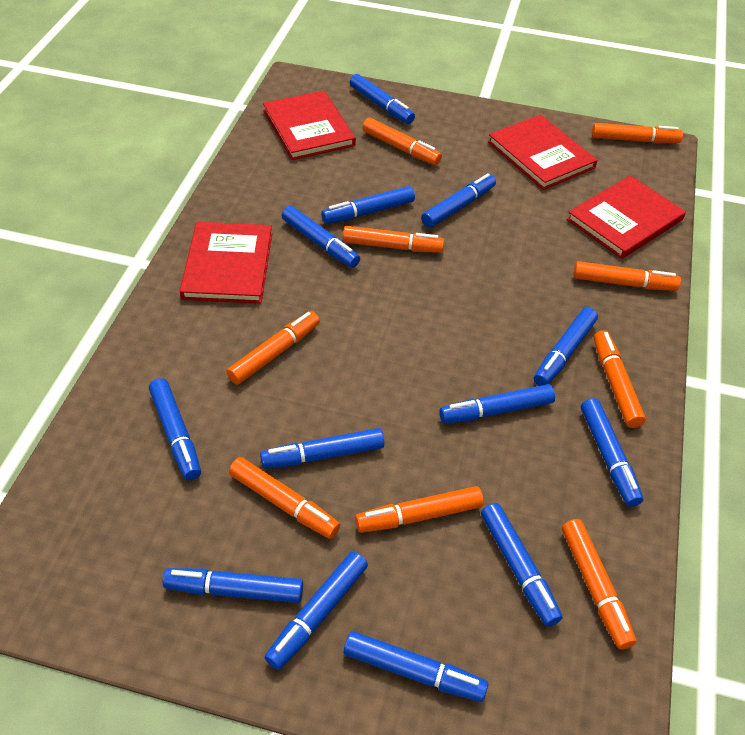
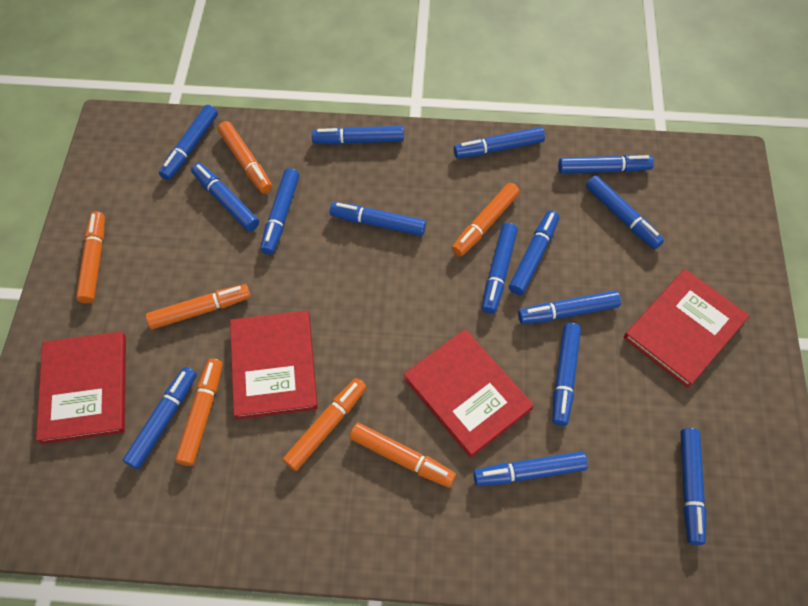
blue marker: 13 -> 15
orange marker: 9 -> 7

